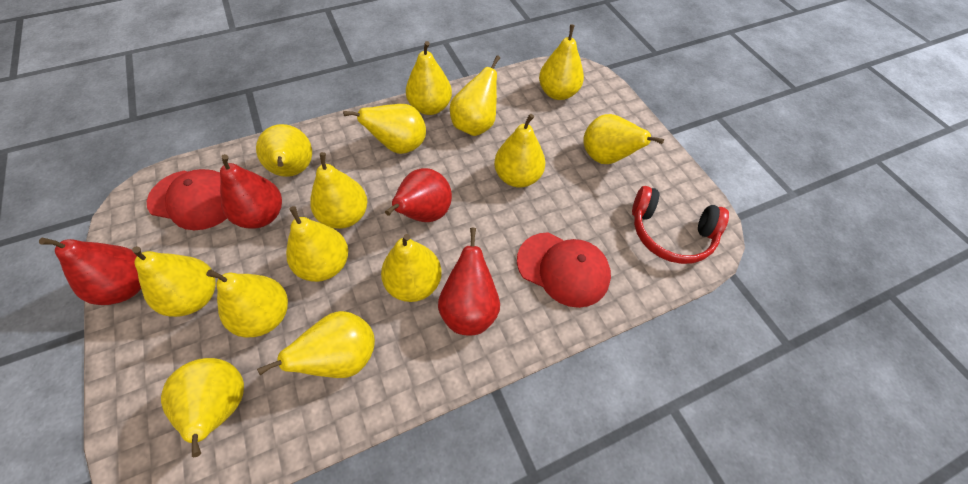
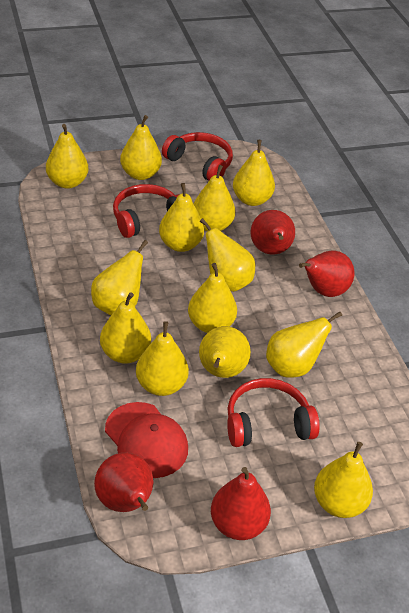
red cap: 2 -> 1
red headphones: 1 -> 3
yellow pear: 14 -> 13

